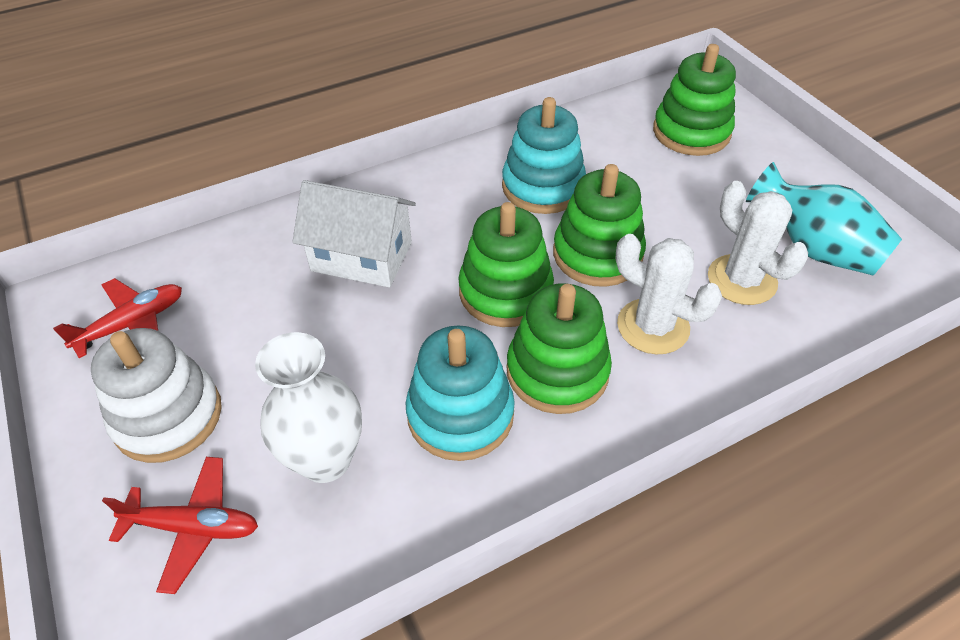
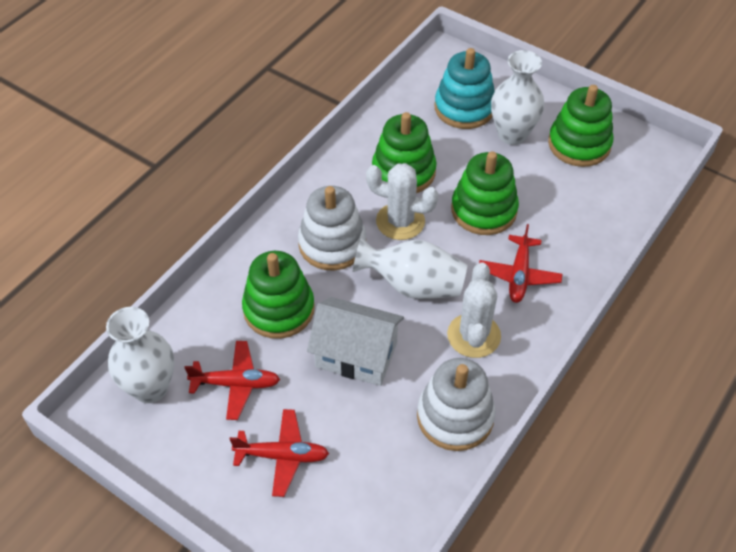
red plane: 2 -> 3
turquoise stacking toy: 2 -> 1
turquoise vase: 1 -> 0
white stacking toy: 1 -> 2
white vase: 1 -> 3

